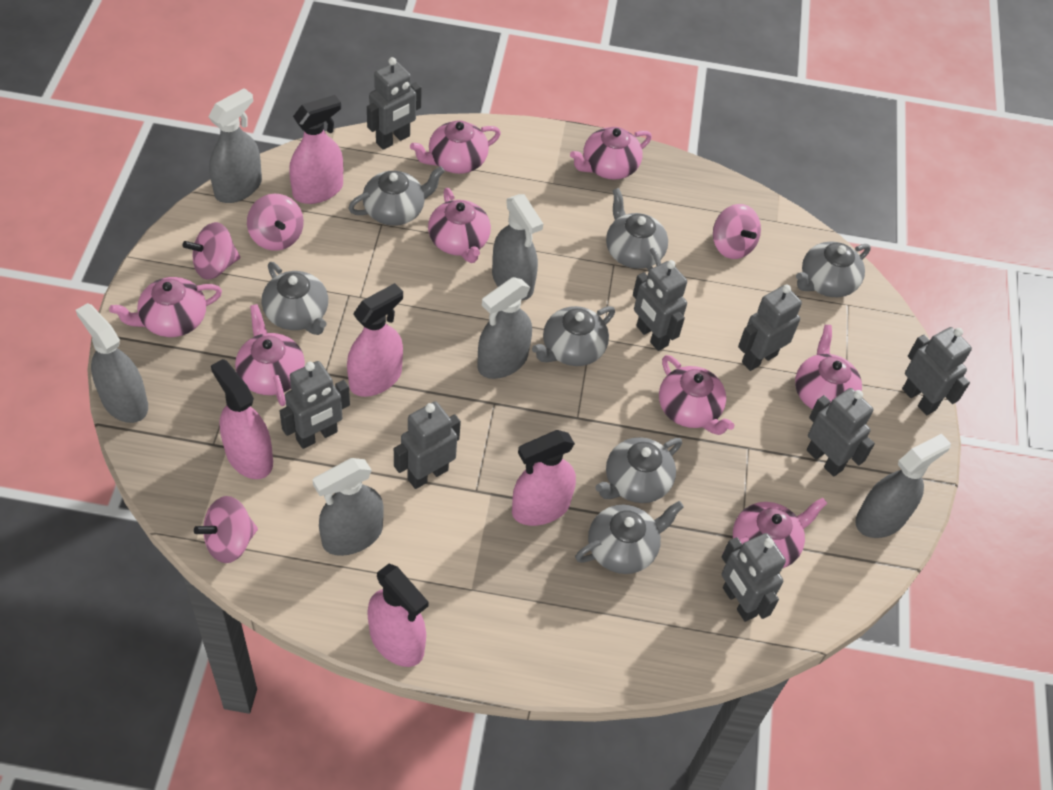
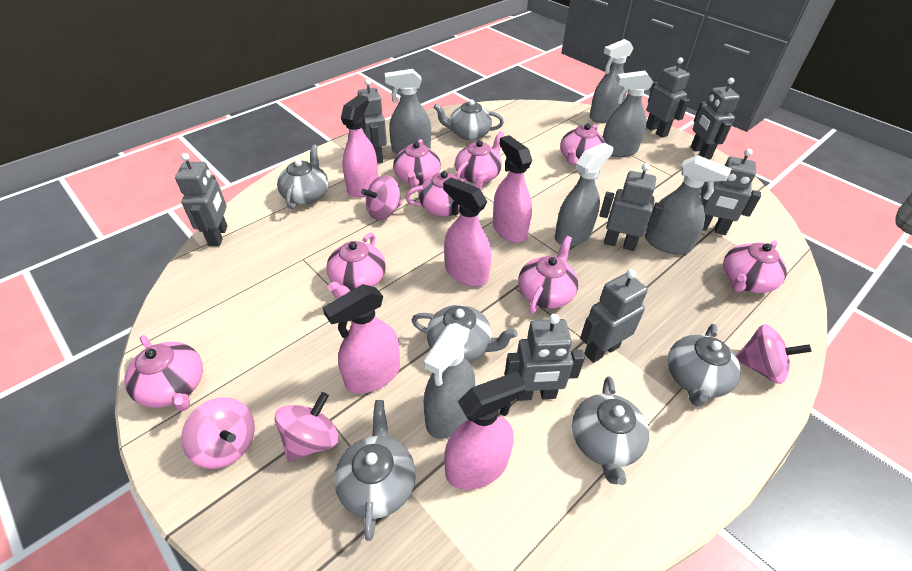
grey teapot: 7 -> 6

